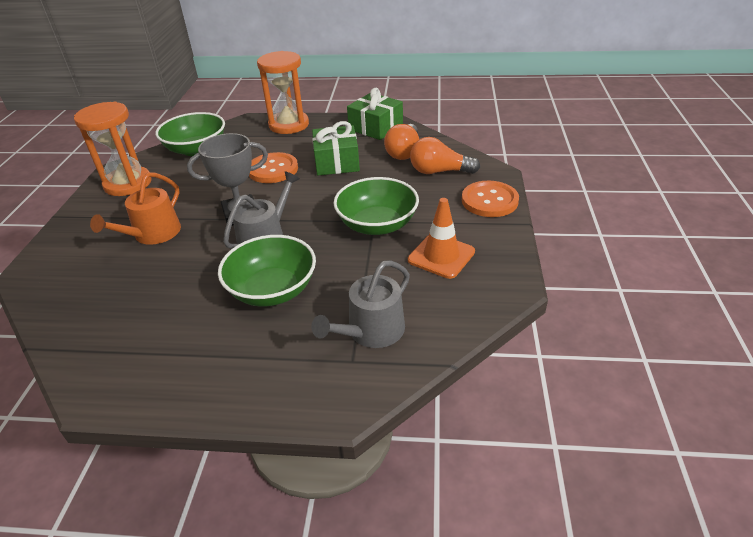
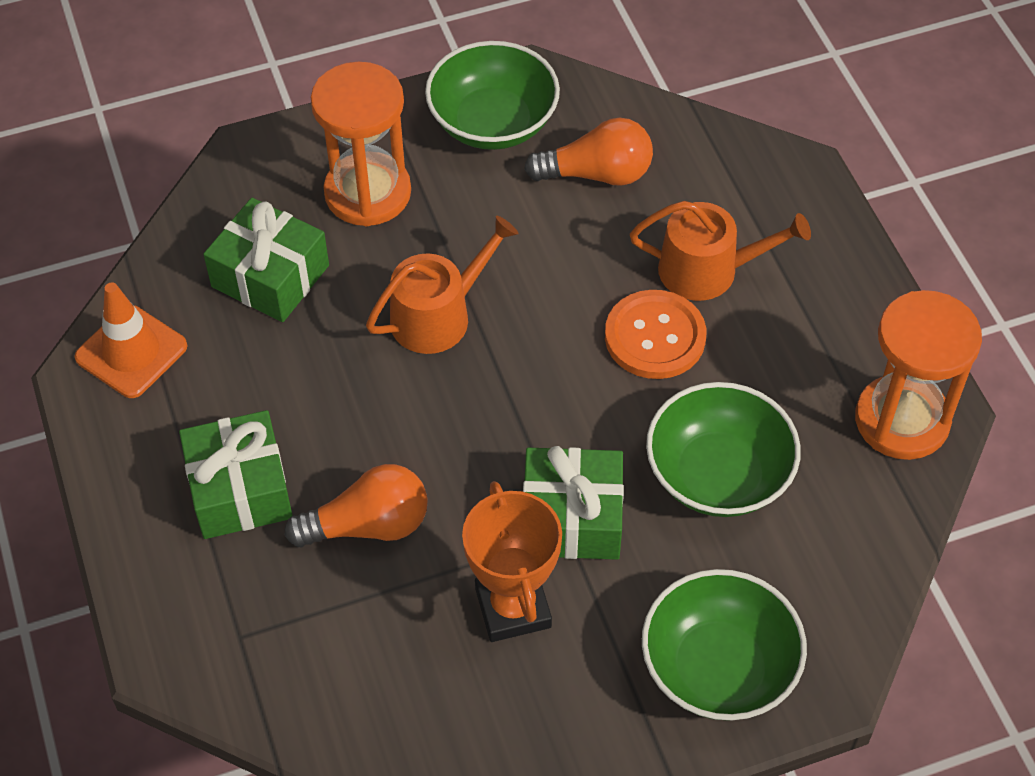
green gift: 2 -> 3
grey trophy: 1 -> 0
grey watering can: 2 -> 0
orange button: 2 -> 1
orange trophy: 0 -> 1
orange watering can: 1 -> 2

